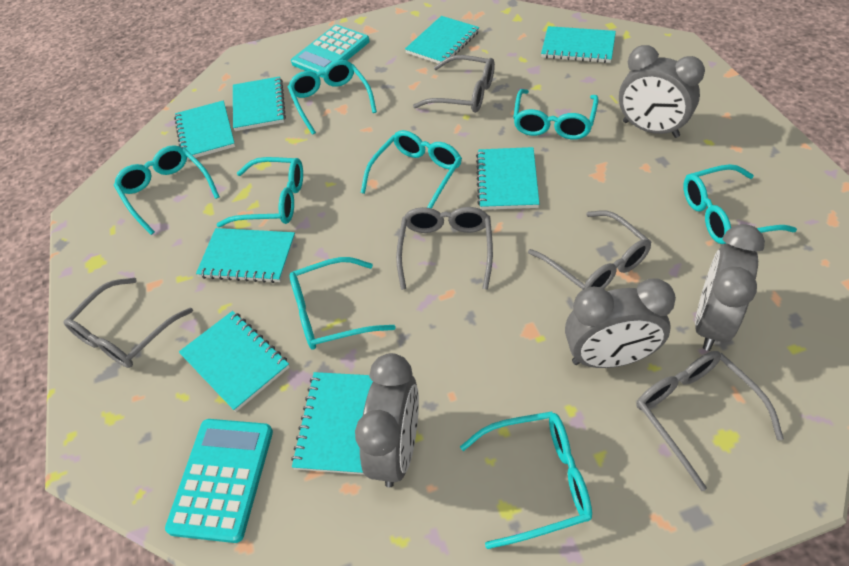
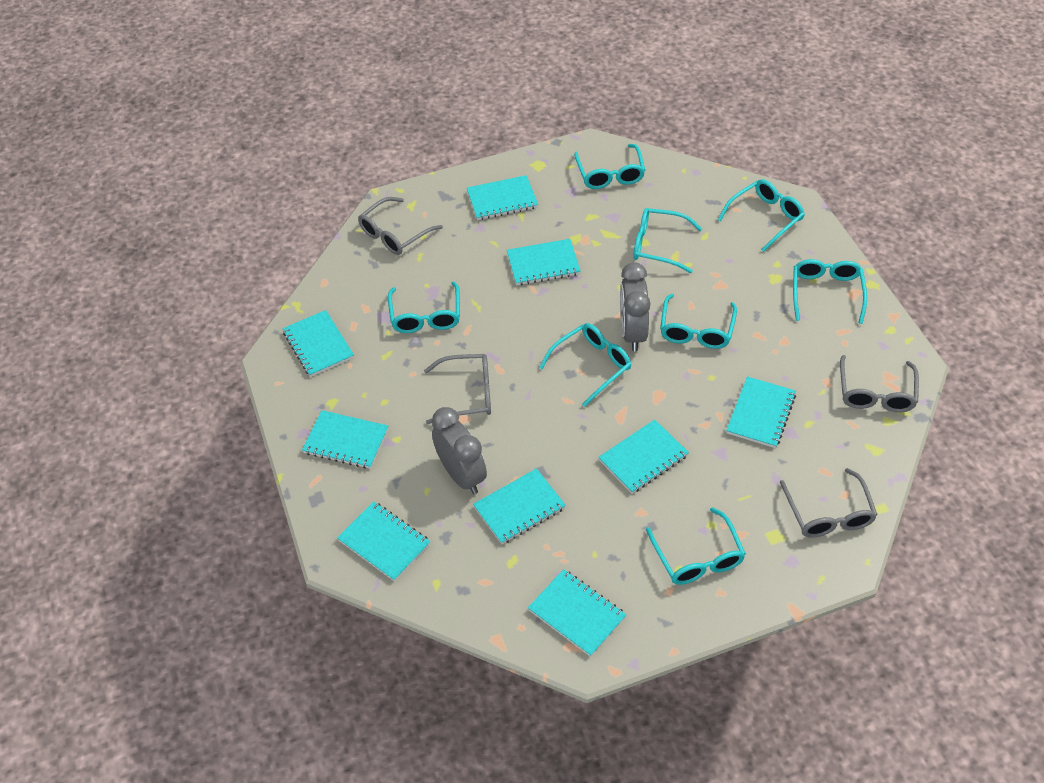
grey clock: 4 -> 2
grey glasses: 5 -> 4
turquoise calculator: 2 -> 0
turquoise notebook: 8 -> 9

